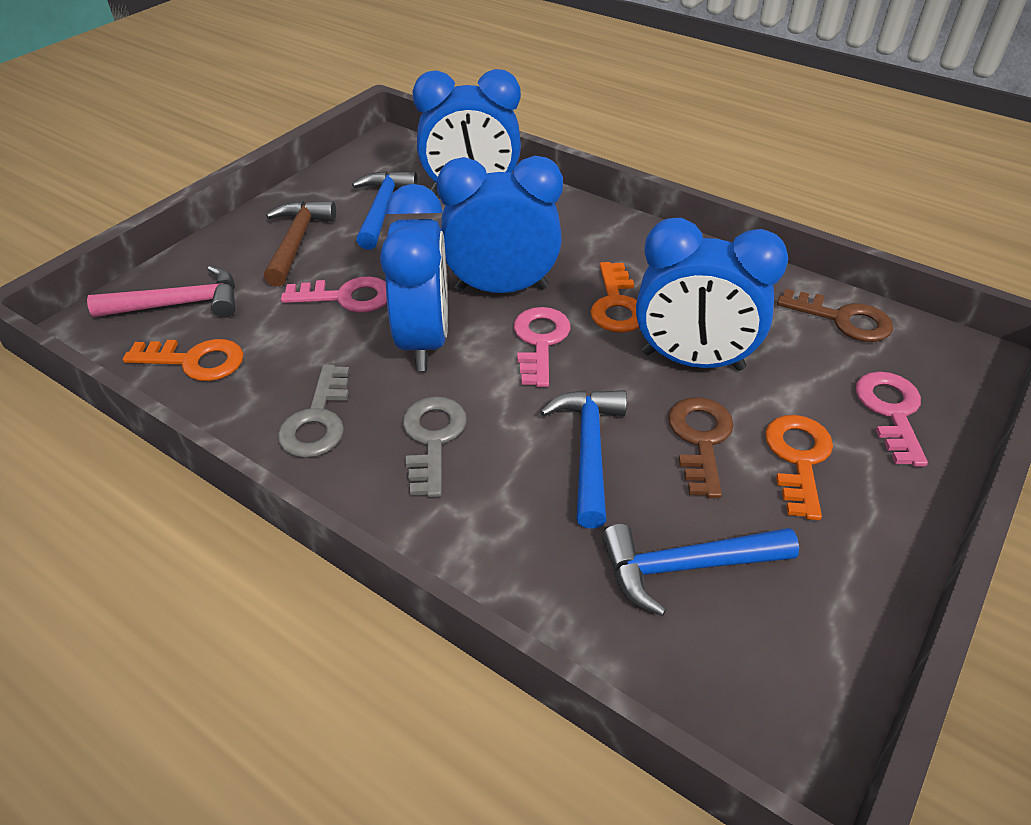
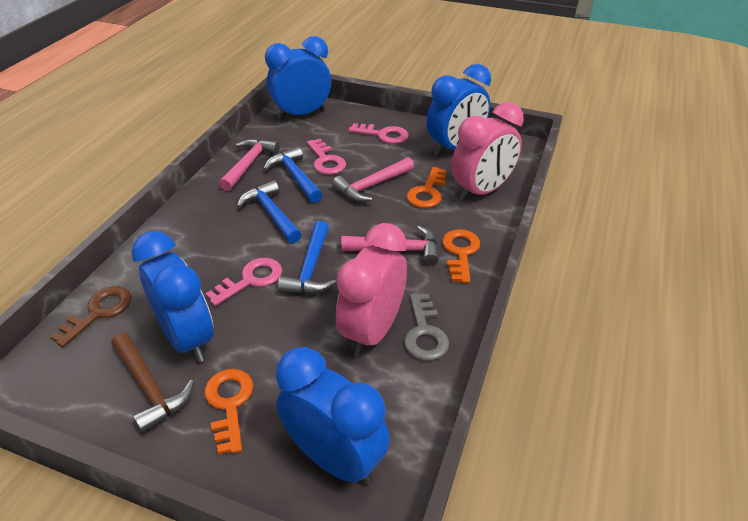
brown key: 2 -> 1
grey key: 2 -> 1
pink clock: 0 -> 2
pink hammer: 1 -> 3

